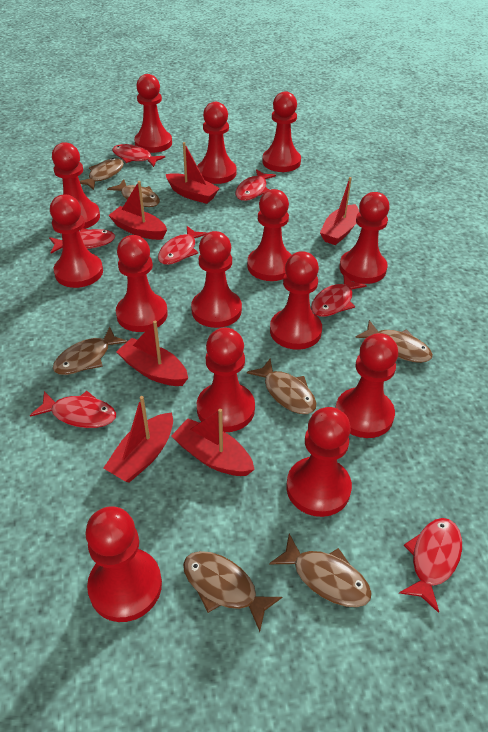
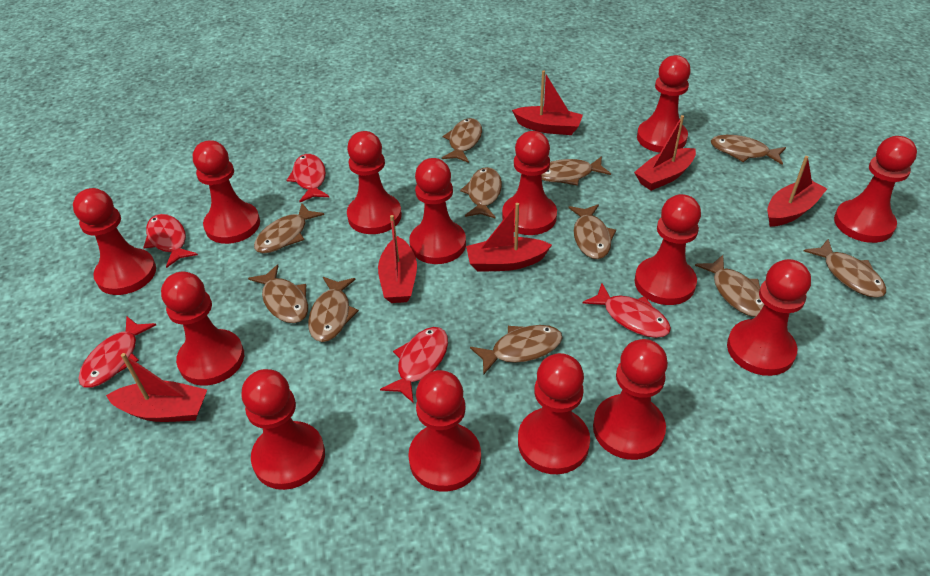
brown fish: 7 -> 11
red fish: 7 -> 5

